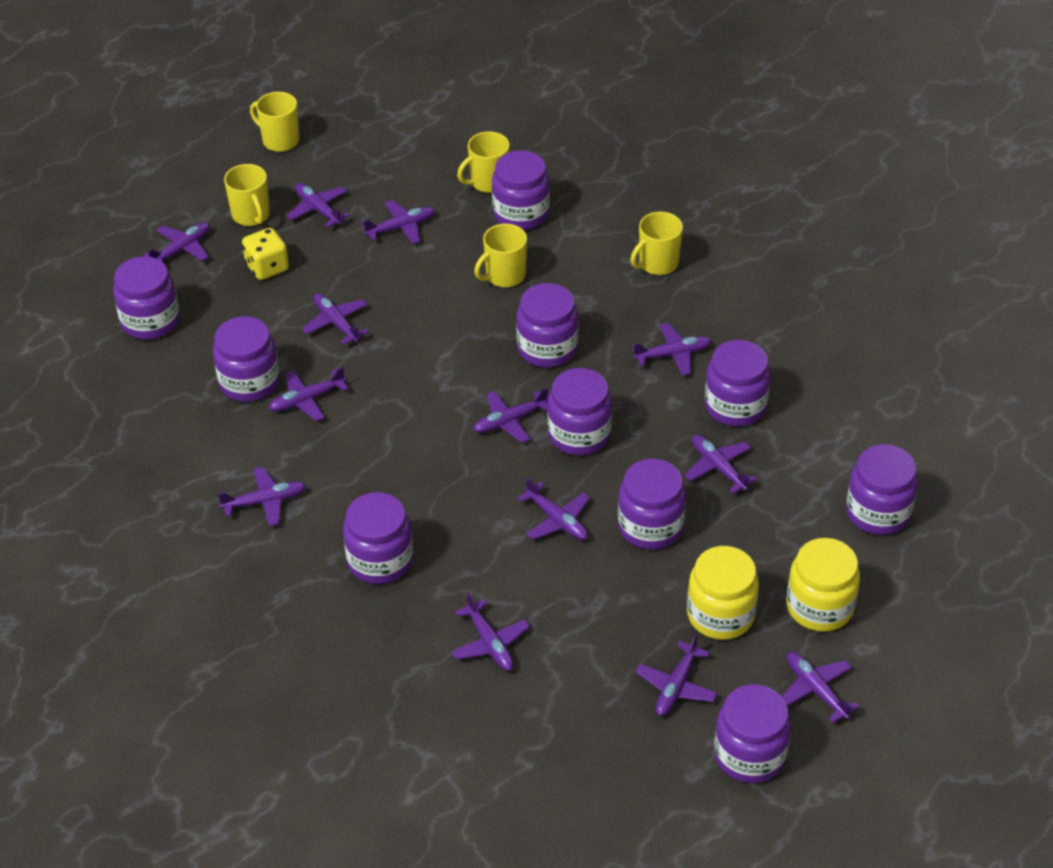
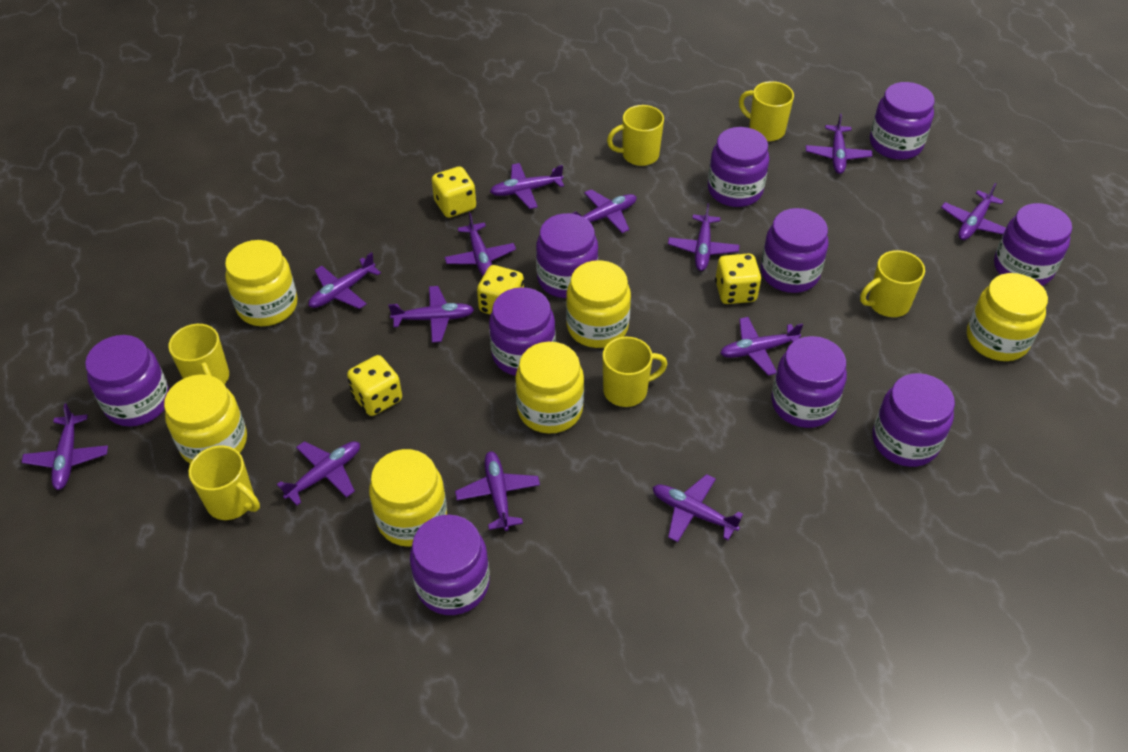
yellow dice: 1 -> 4
yellow jar: 2 -> 6
yellow mug: 5 -> 6

